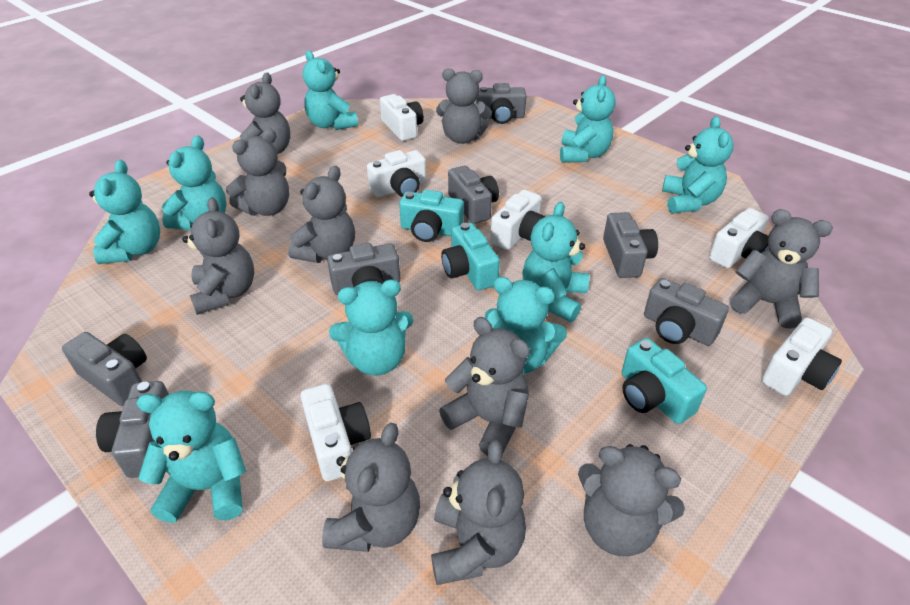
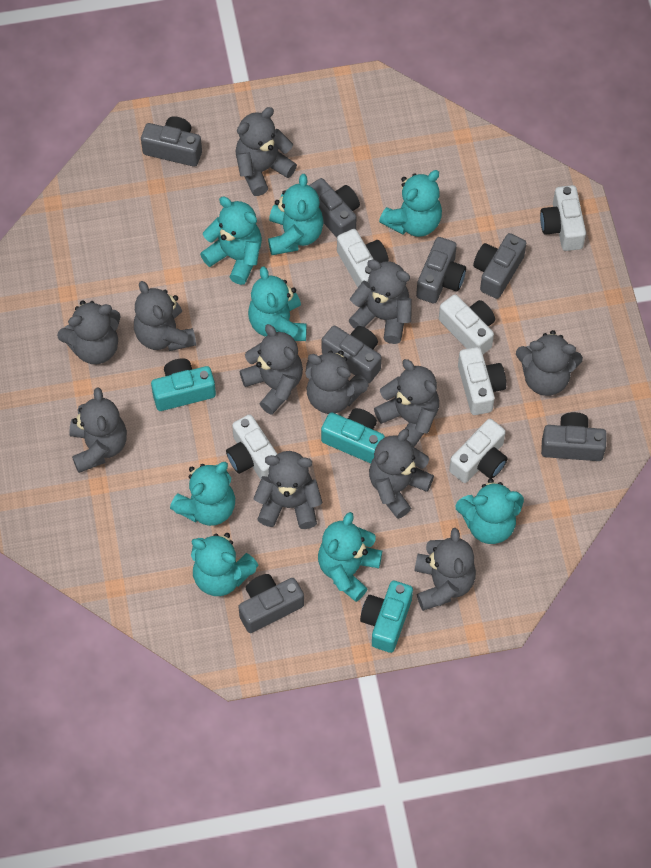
grey teddy bear: 10 -> 12
turquoise teddy bear: 9 -> 8

